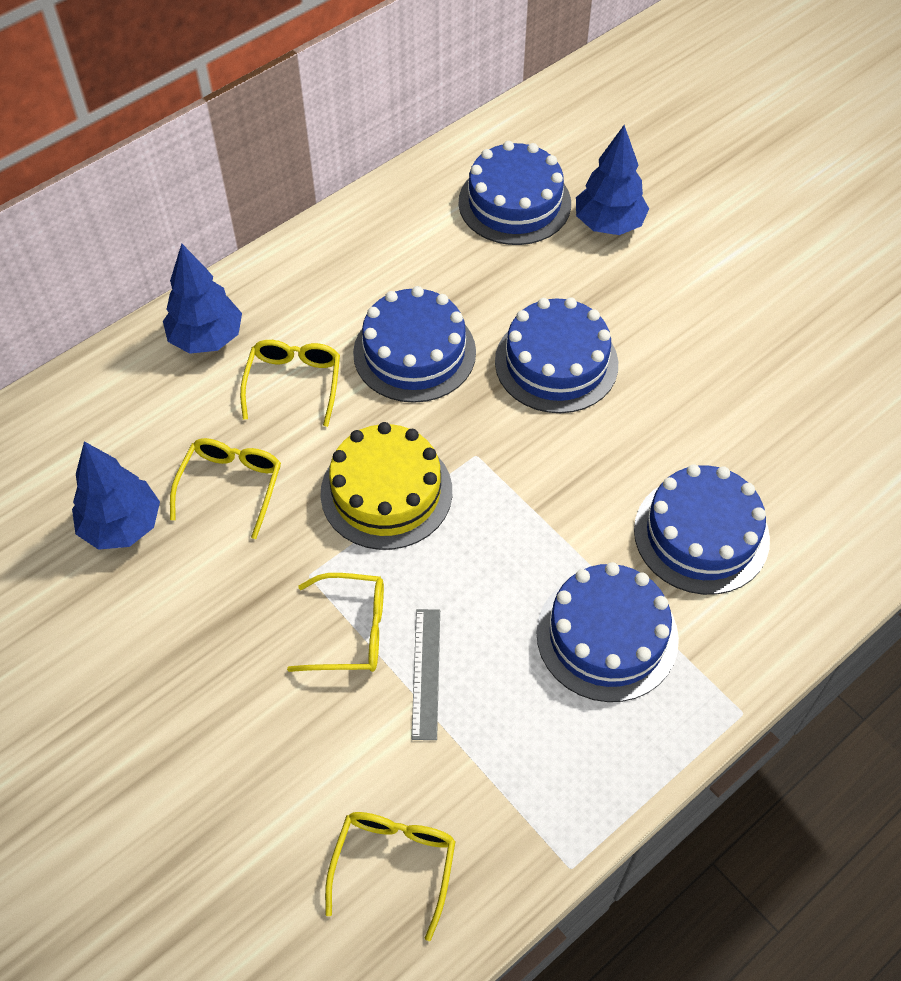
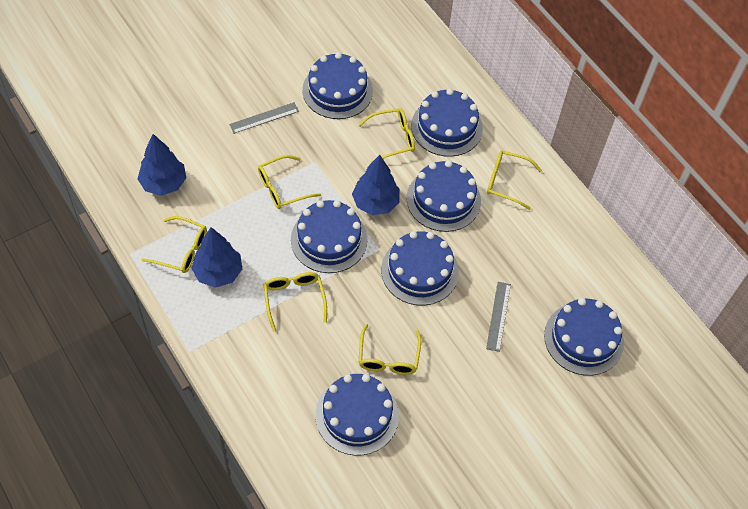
blue cake: 5 -> 7
grey ruler: 1 -> 2
yellow cake: 1 -> 0
yellow glasses: 4 -> 6

